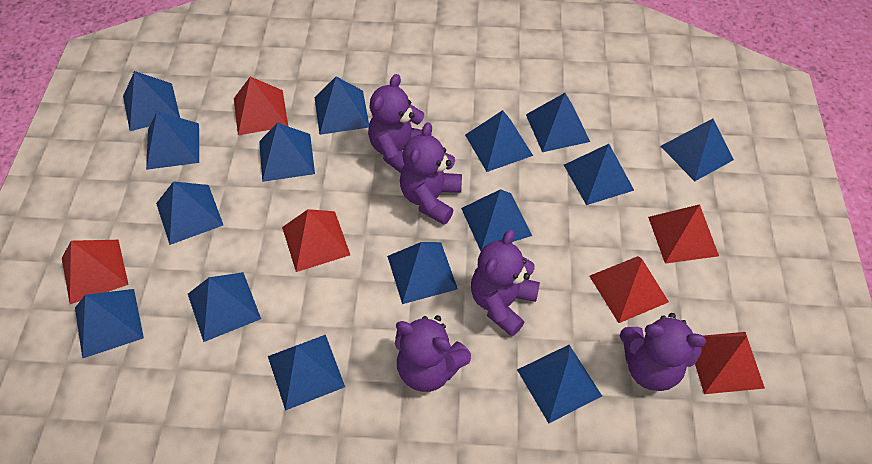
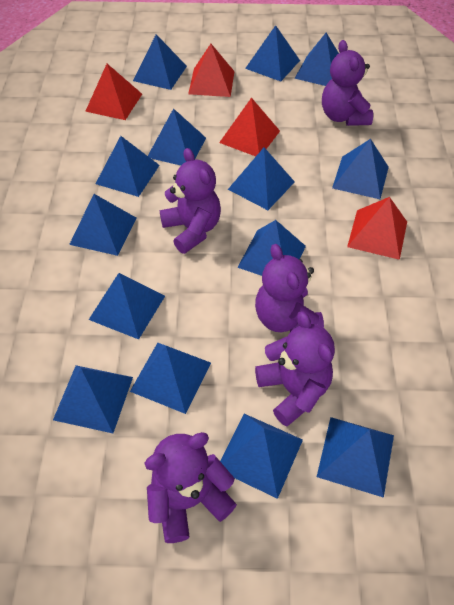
blue pyramid: 15 -> 14
red pyramid: 6 -> 4

